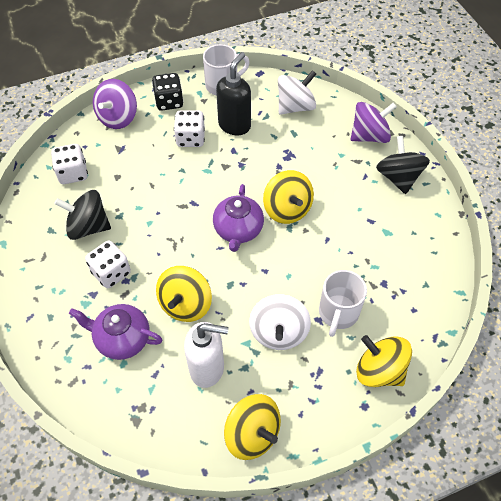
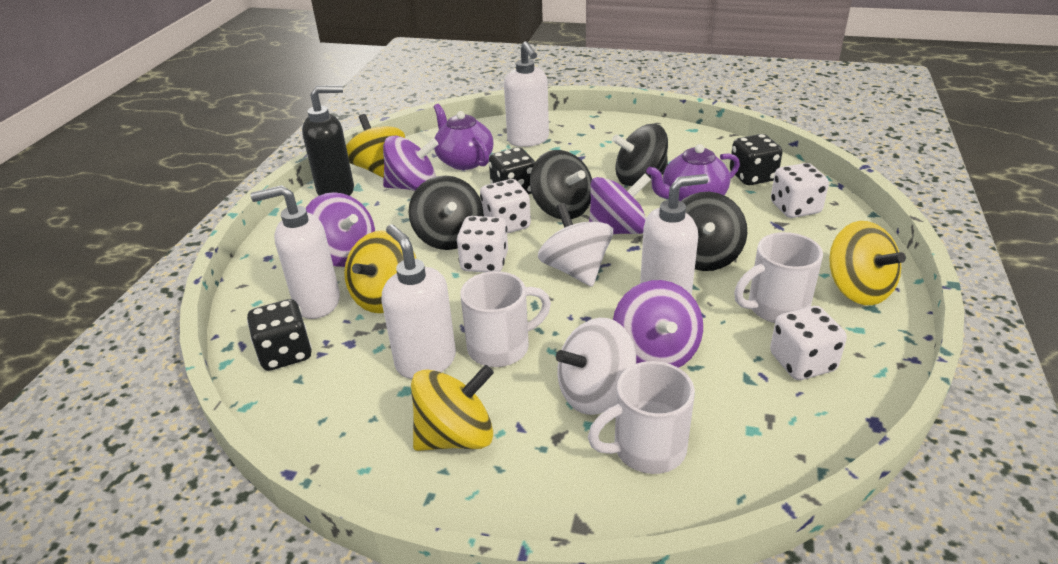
black dice: 1 -> 3
black spinning top: 2 -> 4
purple spinning top: 2 -> 4
white dice: 3 -> 4
white mug: 2 -> 3
white soap dispenser: 1 -> 4

